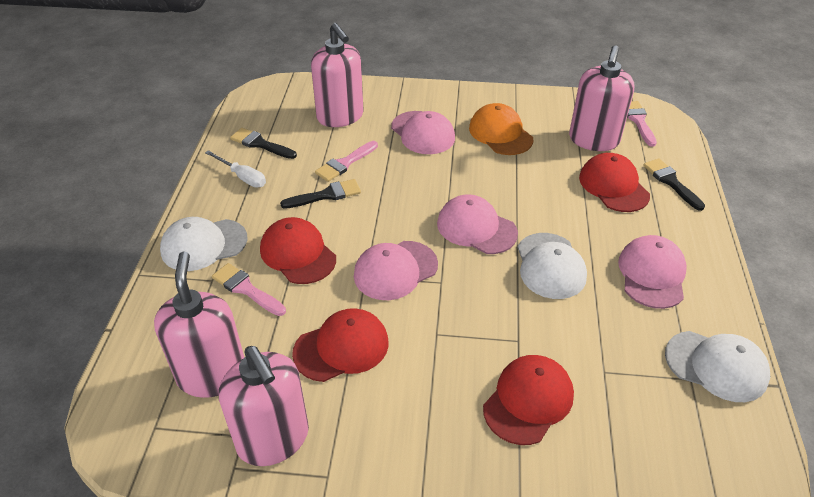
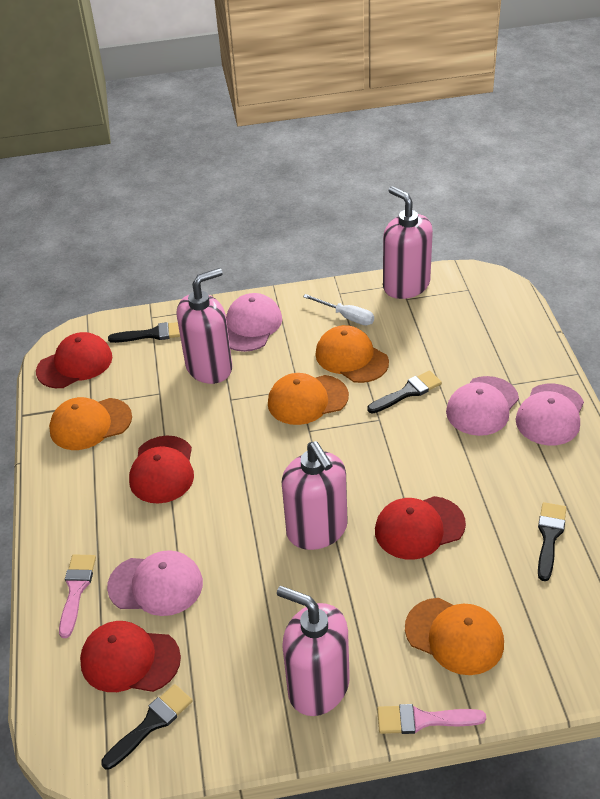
black brush: 3 -> 4
orange cap: 1 -> 4
pink brush: 3 -> 2
white cap: 3 -> 0

